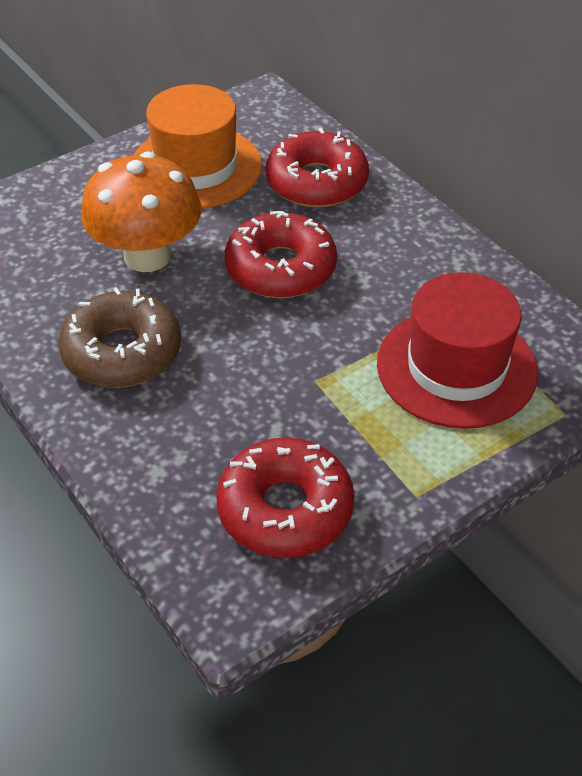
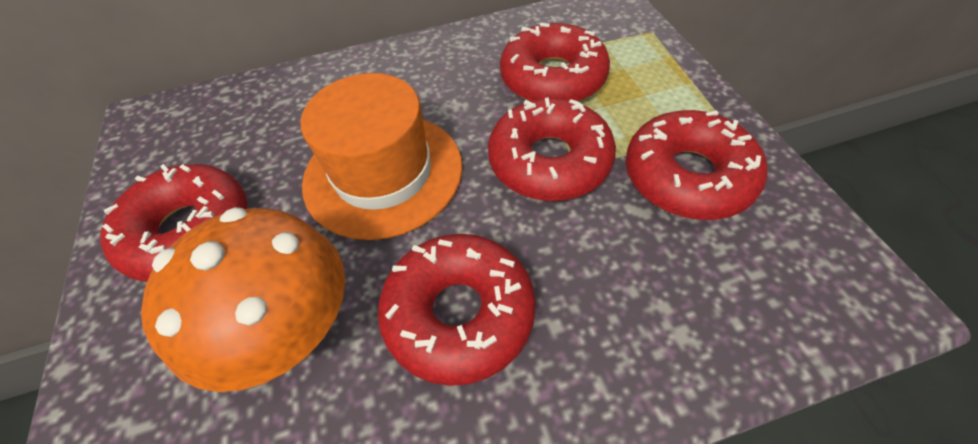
brown donut: 1 -> 0
red donut: 3 -> 5
red hat: 1 -> 0

